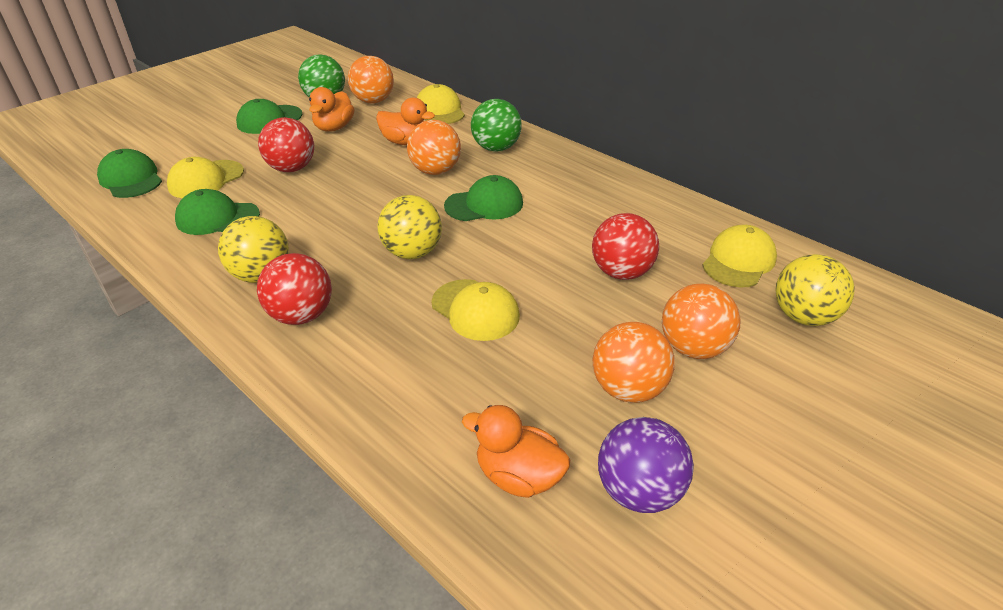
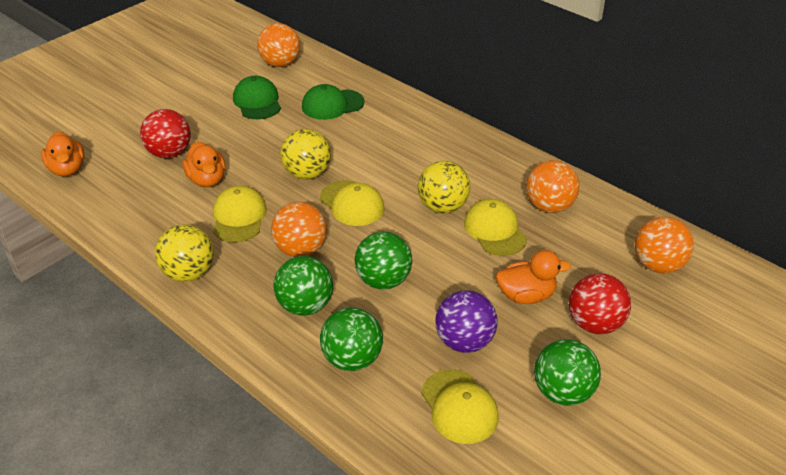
green ball: 2 -> 4
green cap: 4 -> 2
red ball: 3 -> 2

